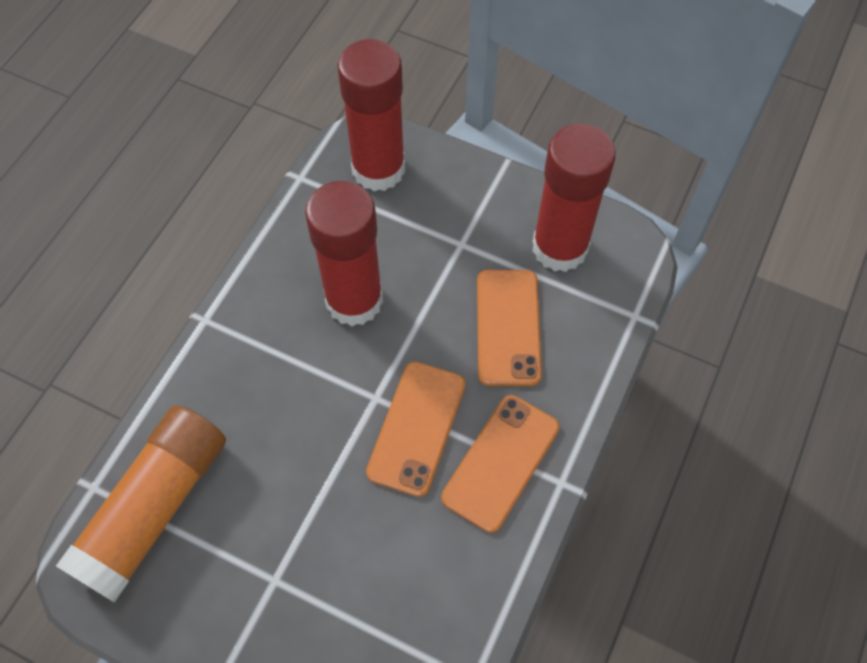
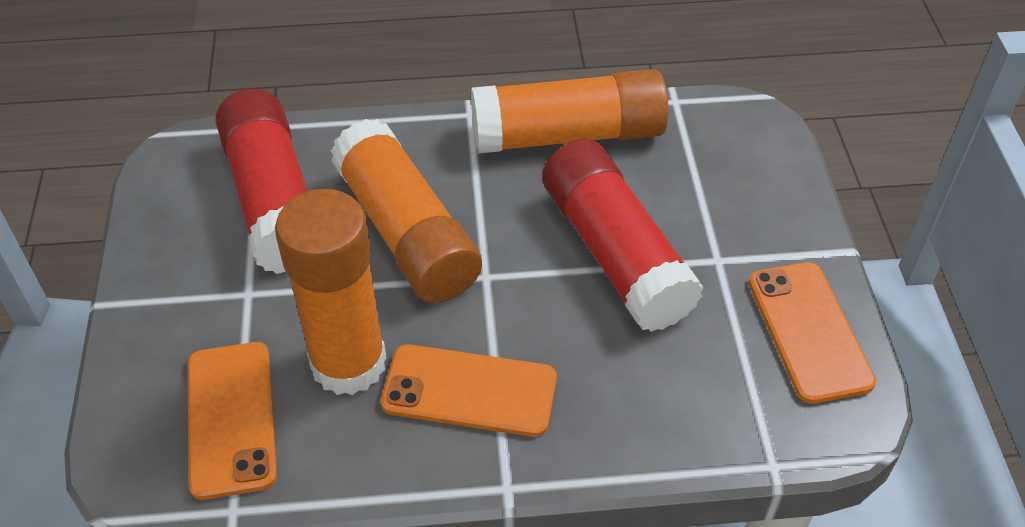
orange glue stick: 1 -> 3
red glue stick: 3 -> 2

